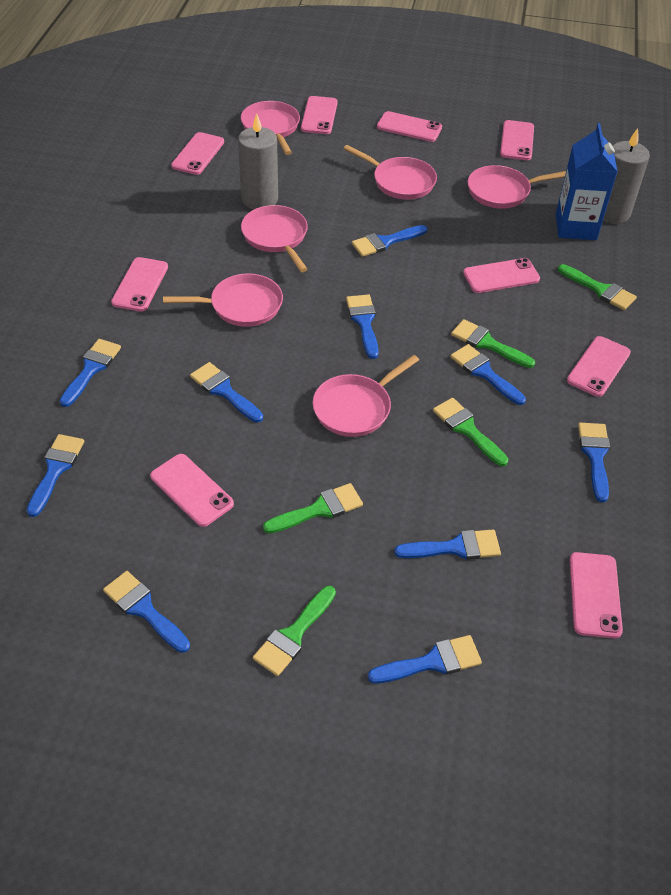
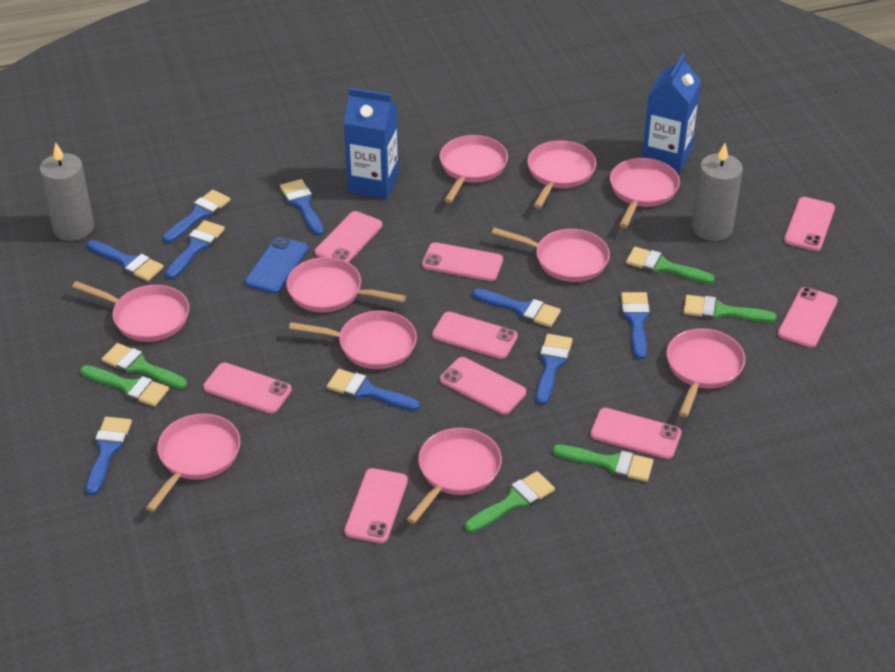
blue brush: 10 -> 9
blue carton: 1 -> 2
blue phone: 0 -> 1
green brush: 5 -> 6
pink pan: 6 -> 10

